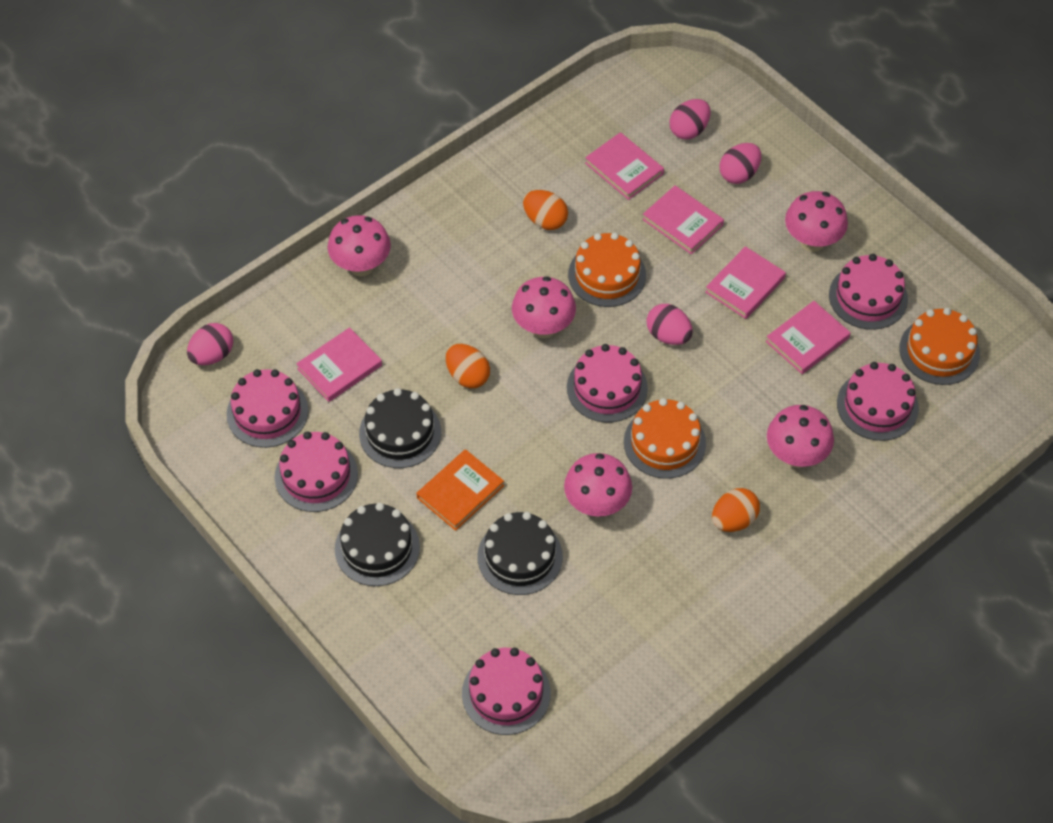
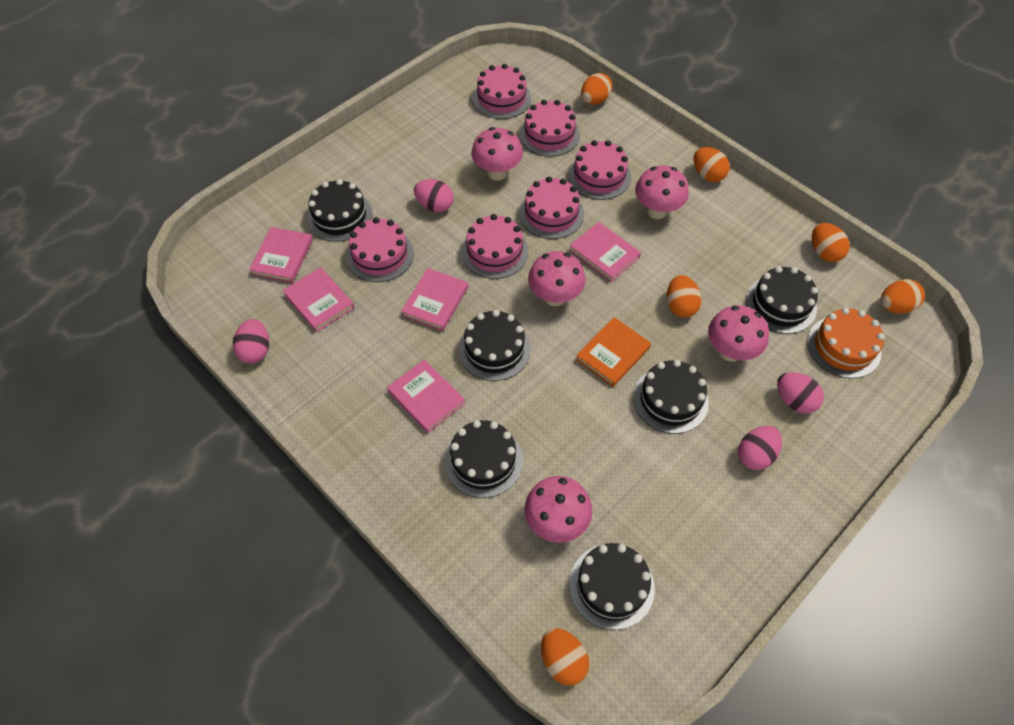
black cake: 3 -> 6
orange cake: 3 -> 1
orange egg: 3 -> 6

